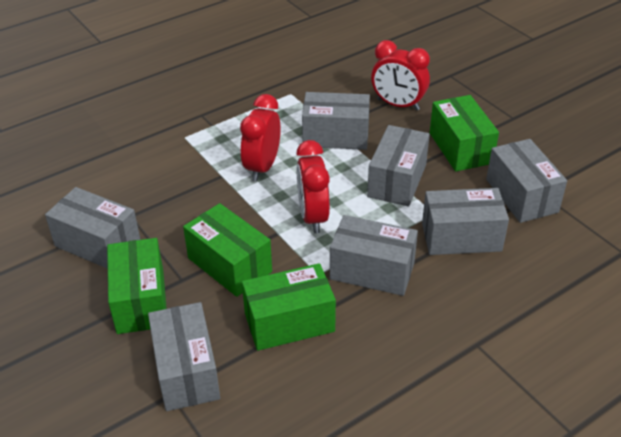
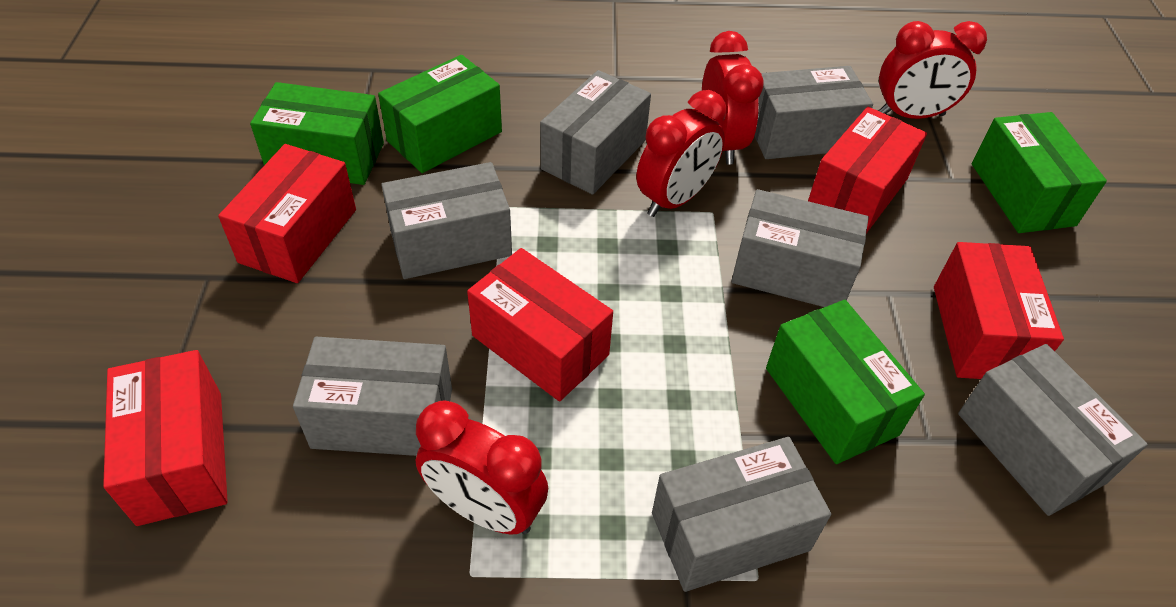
red box: 0 -> 5
red clock: 3 -> 4

